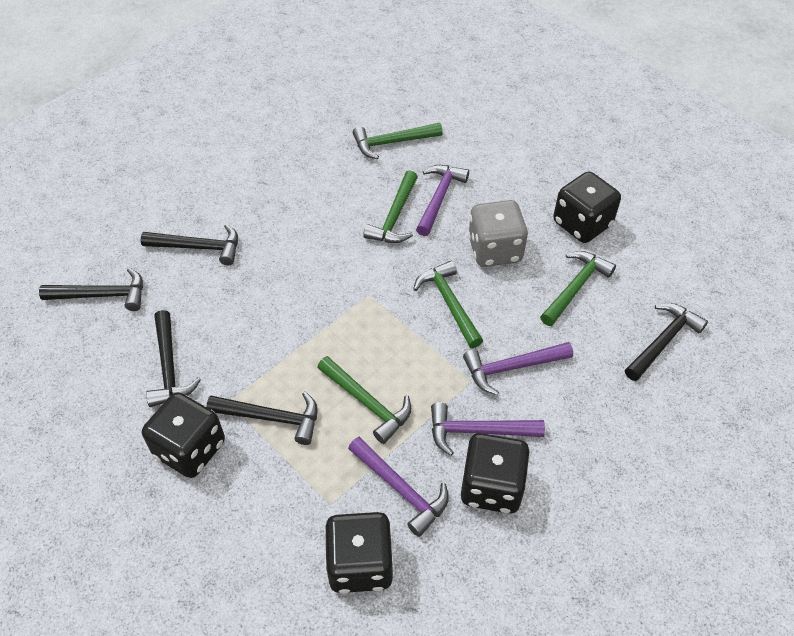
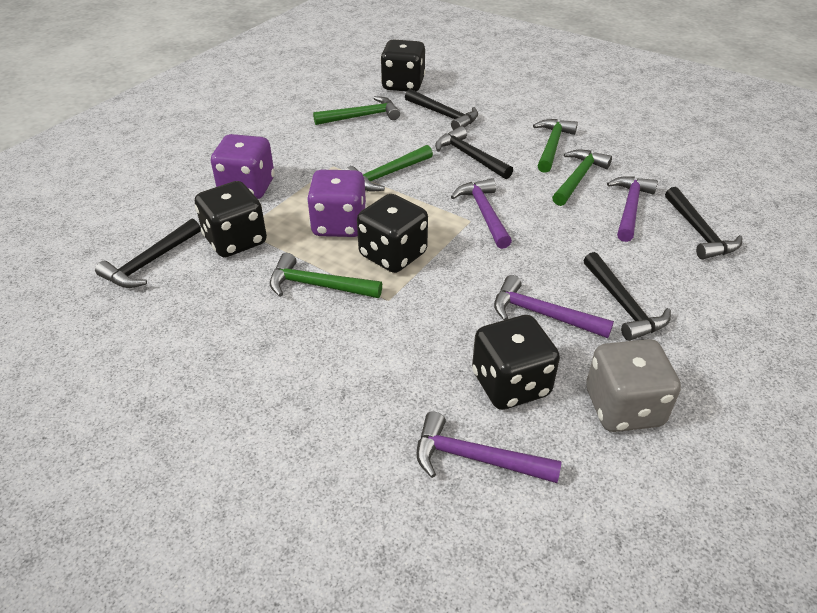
purple dice: 0 -> 2

